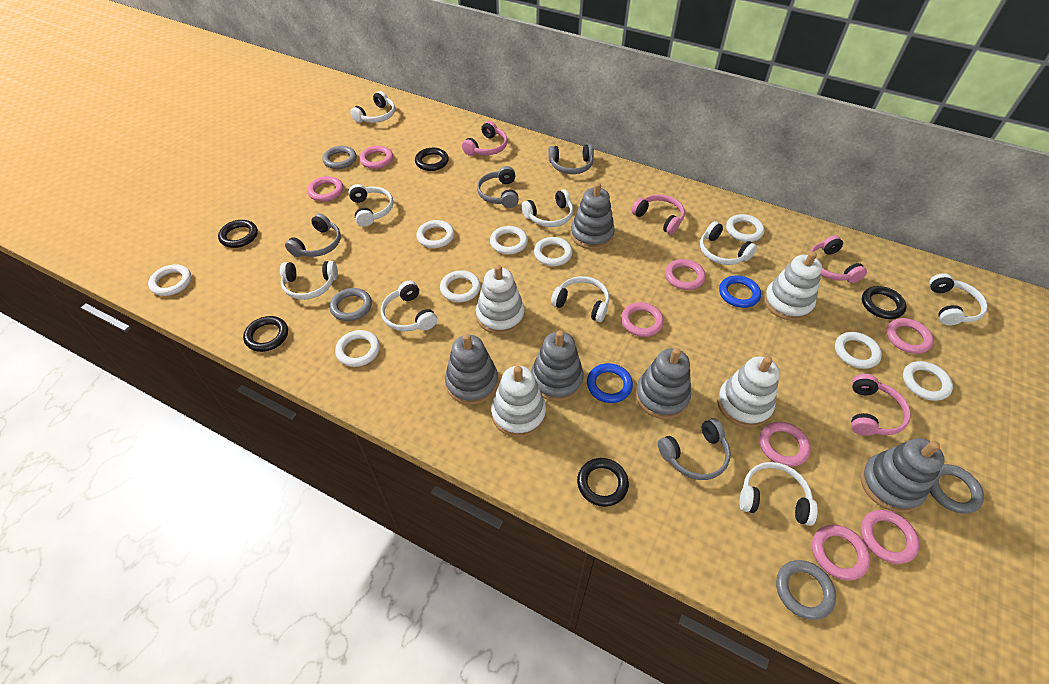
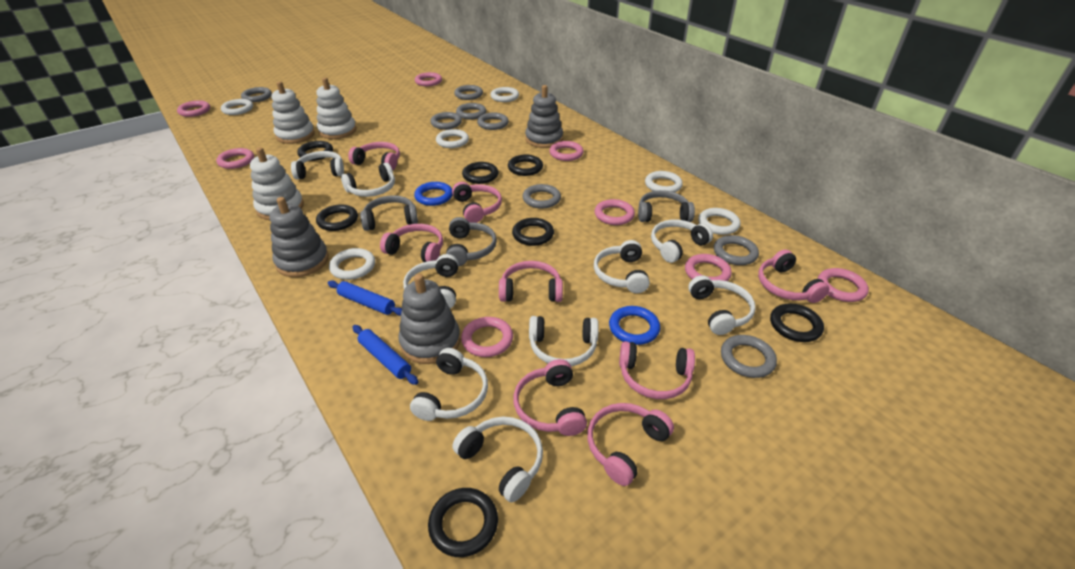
black ring: 5 -> 7
blue rolling pin: 0 -> 2
grey headphones: 4 -> 3
grey ring: 4 -> 8
grey stacking toy: 5 -> 3
pink headphones: 4 -> 8
white ring: 9 -> 6
white stacking toy: 4 -> 3

